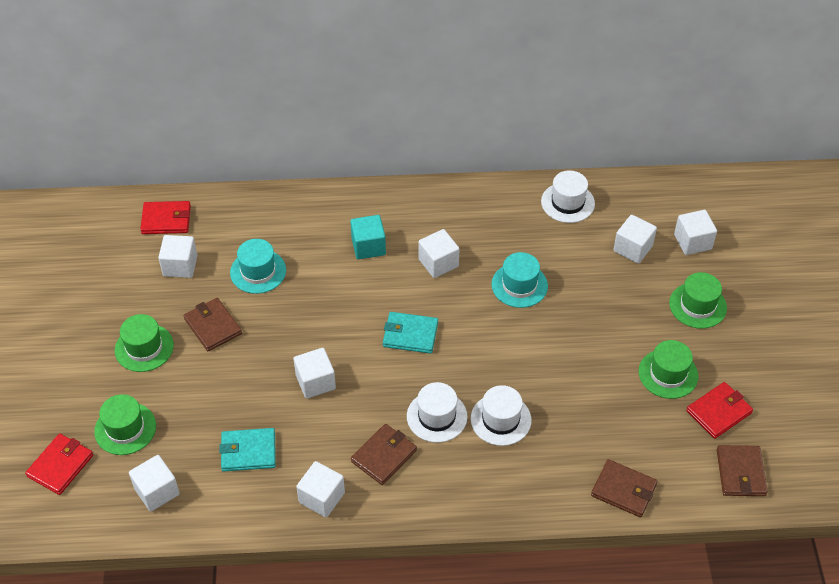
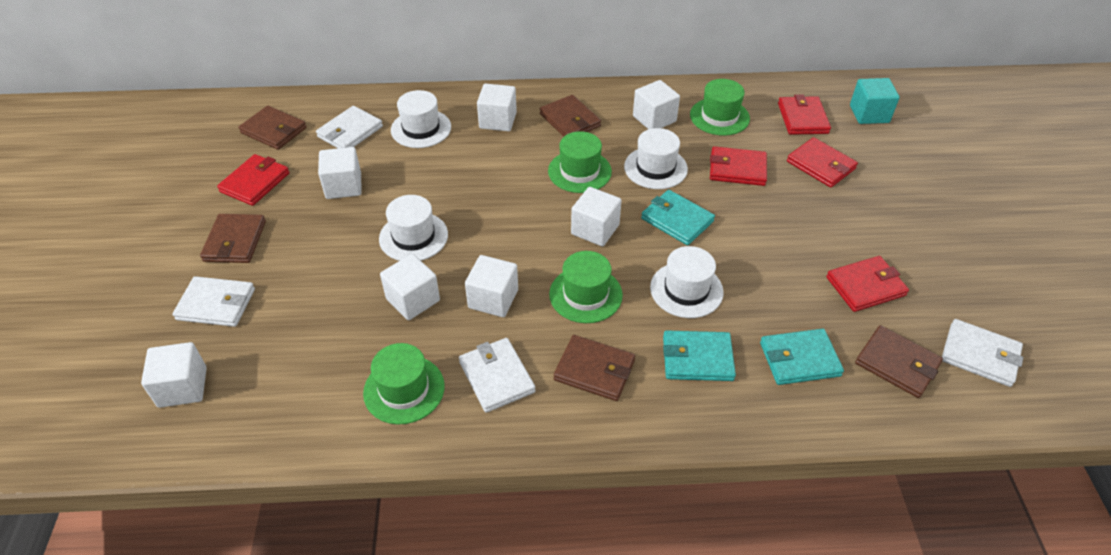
brown wallet: 4 -> 5
red wallet: 3 -> 5
turquoise hat: 2 -> 0
turquoise wallet: 2 -> 3
white hat: 3 -> 4
white wallet: 0 -> 4

